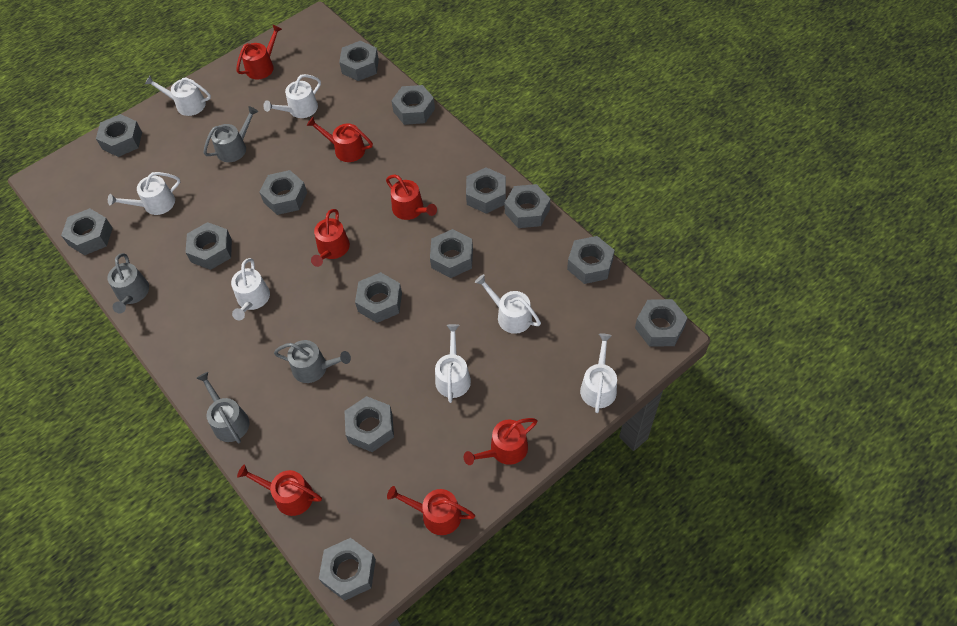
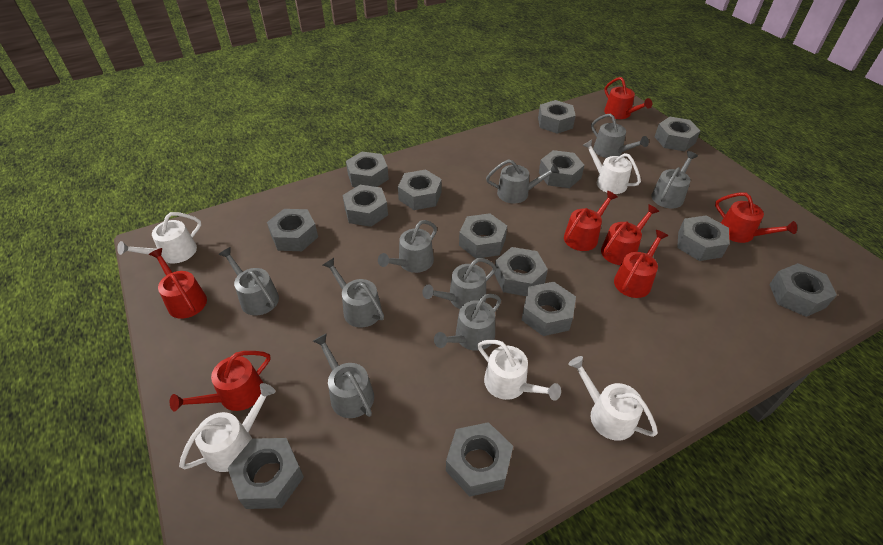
grey watering can: 4 -> 9
white watering can: 7 -> 5

